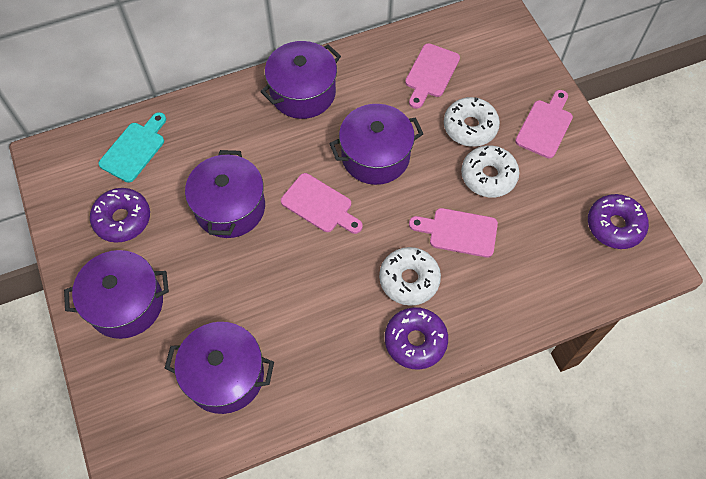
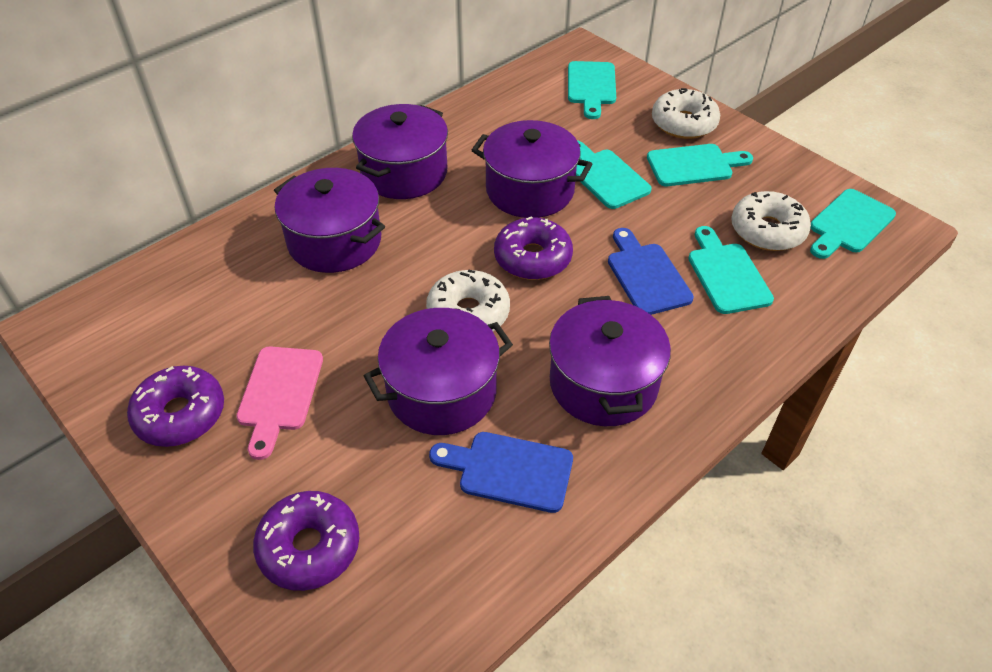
blue cutting board: 0 -> 2
pink cutting board: 4 -> 1
turquoise cutting board: 1 -> 5

